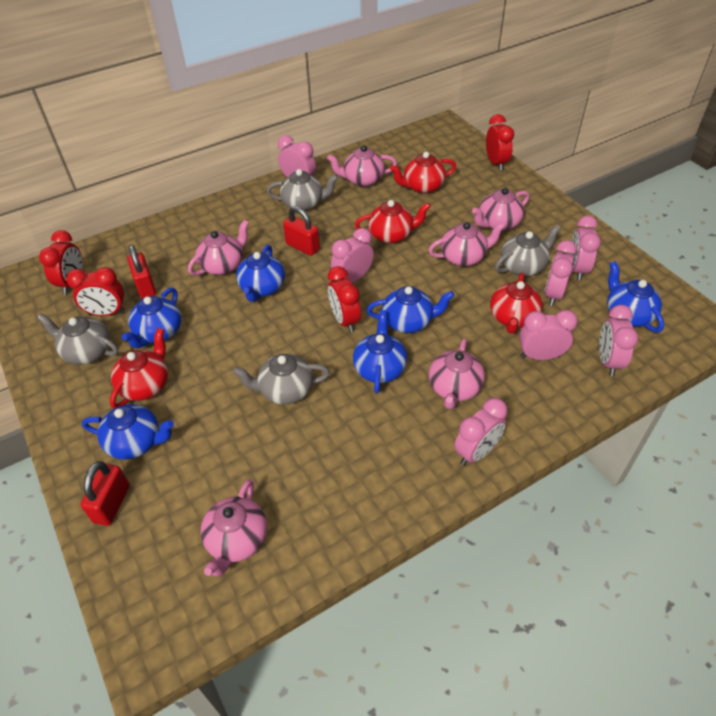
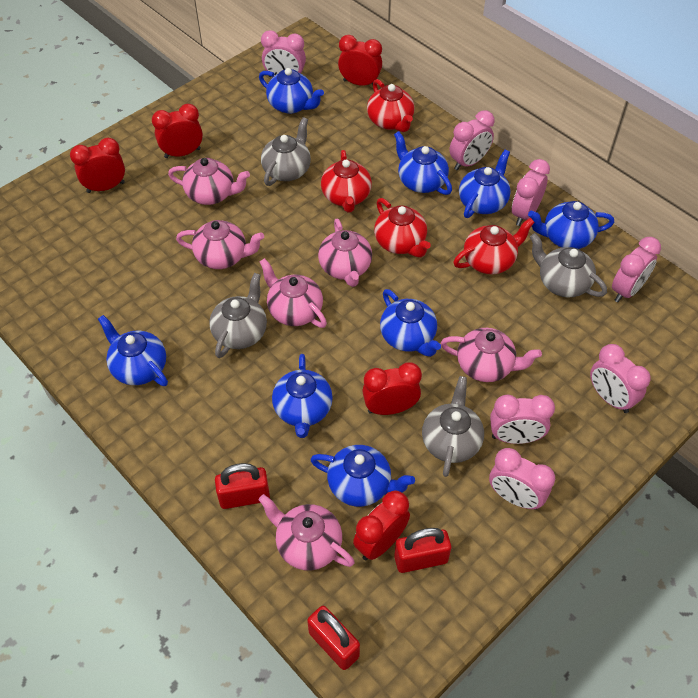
blue teapot: 6 -> 8
red clock: 4 -> 5

